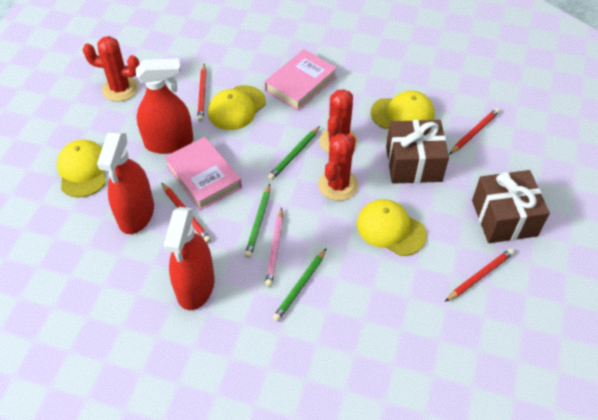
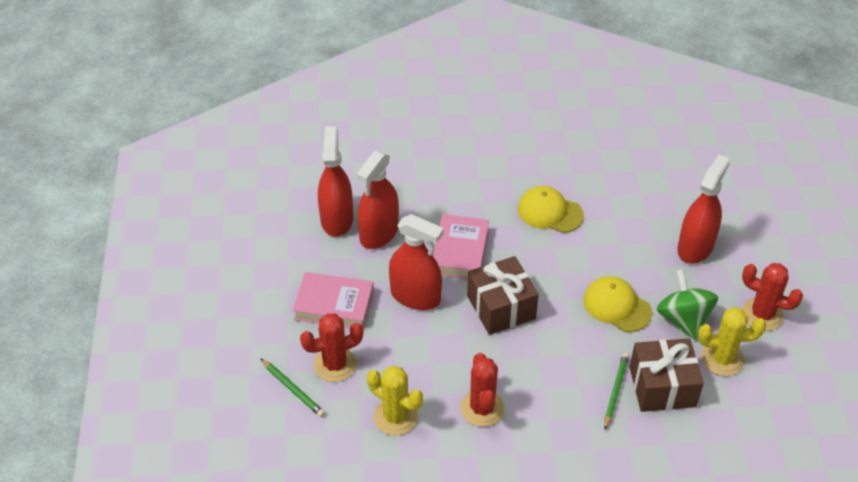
green pencil: 3 -> 2
green spinning top: 0 -> 1
pink pencil: 1 -> 0
red pencil: 4 -> 0
red spray bottle: 3 -> 4
yellow cactus: 0 -> 2
yellow cap: 4 -> 2

